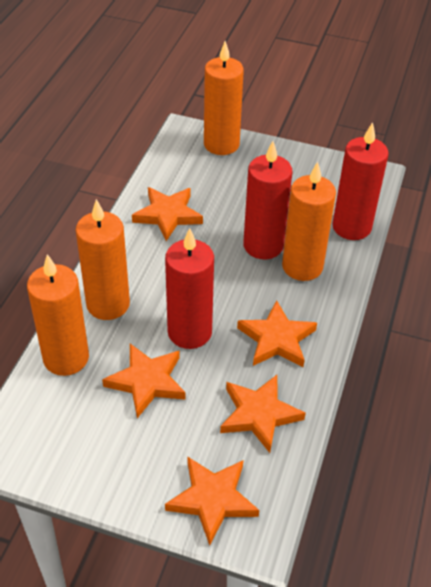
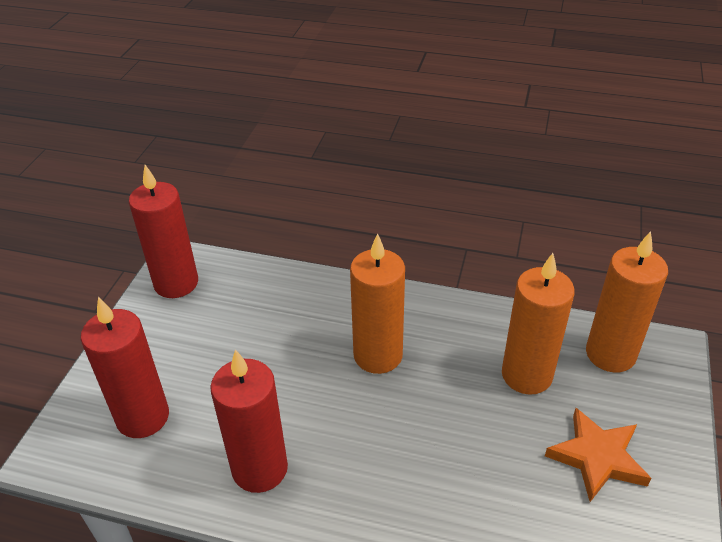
orange candle: 4 -> 3
orange star: 5 -> 1

